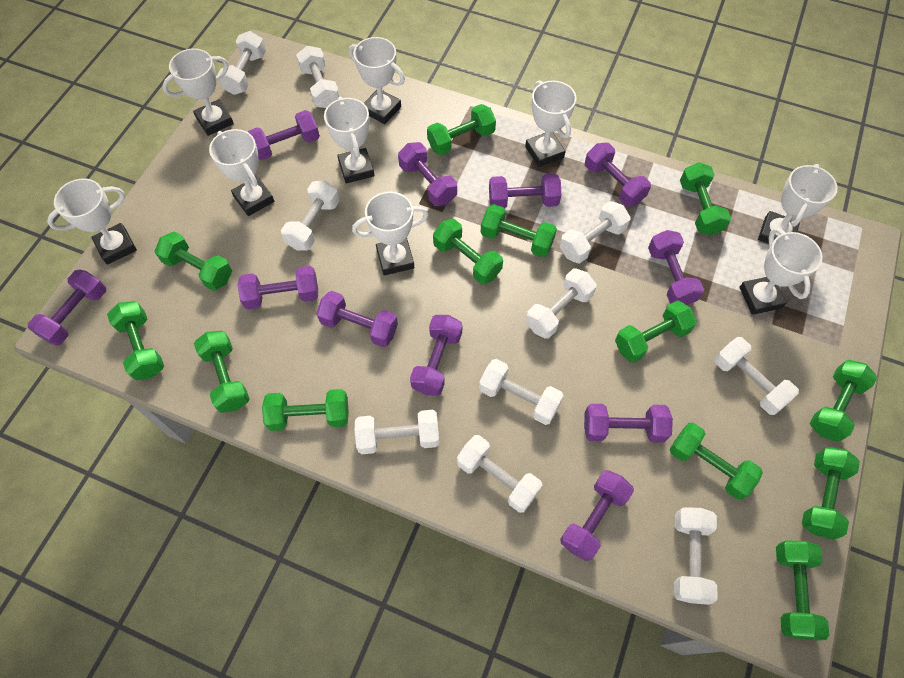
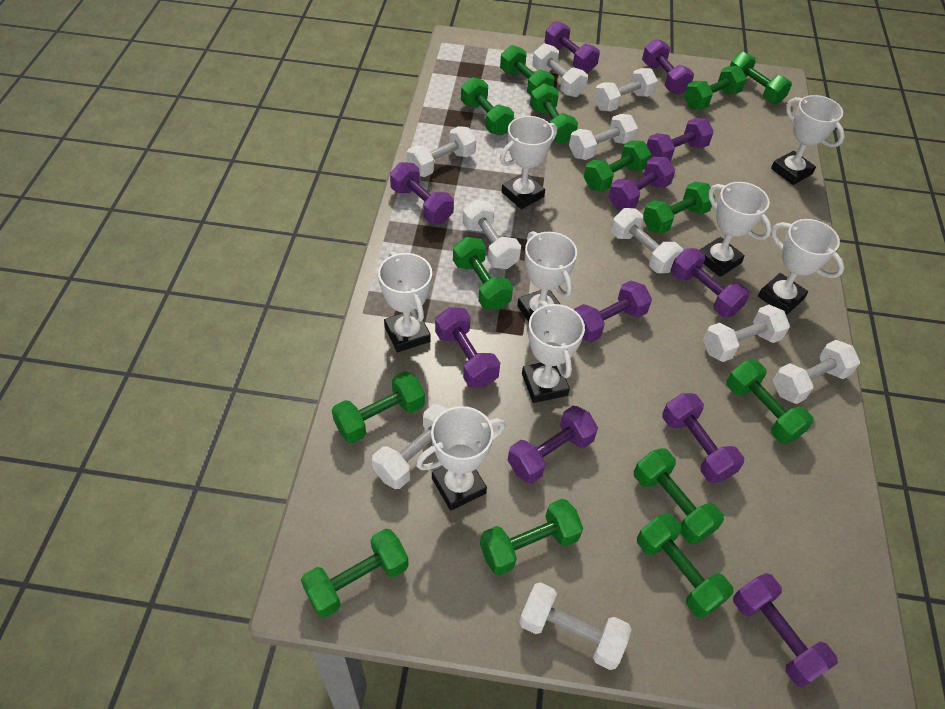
green dumbbell: 13 -> 14
white trophy: 9 -> 8

